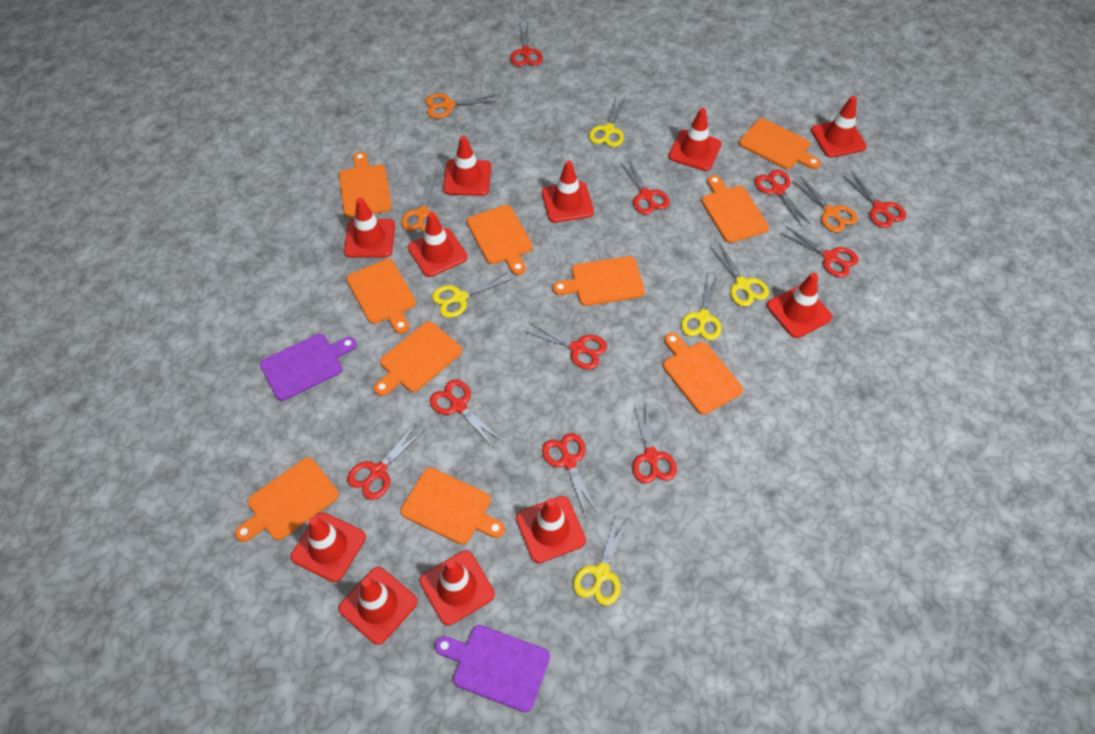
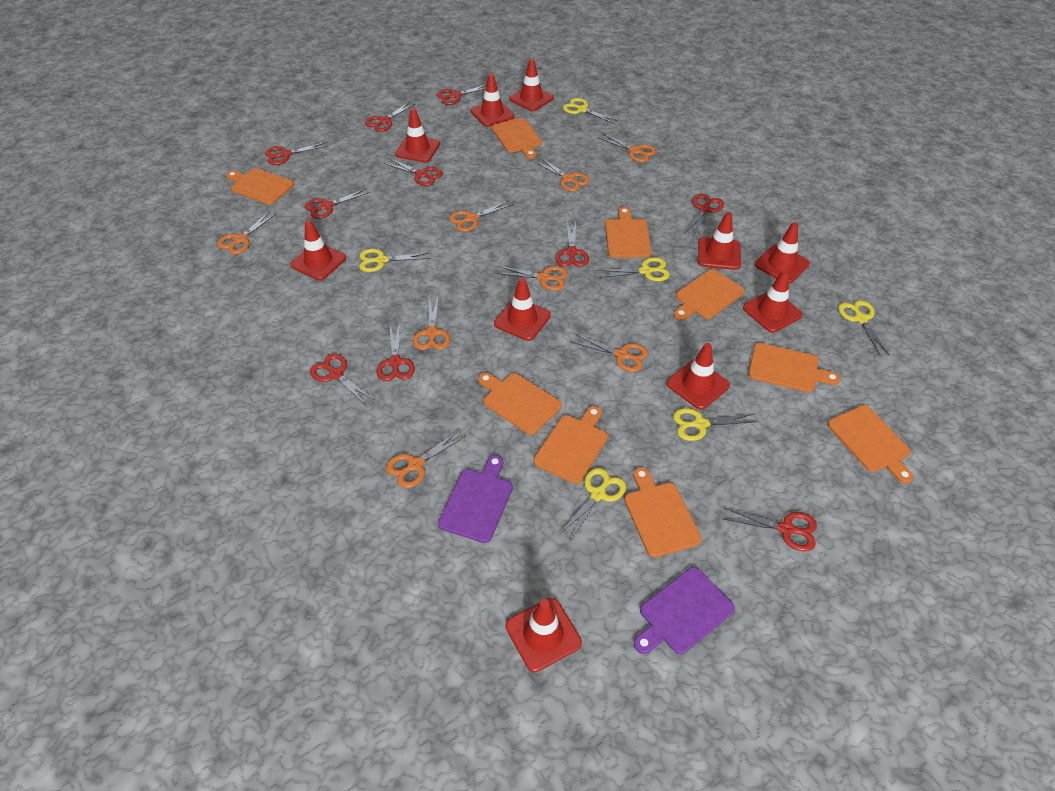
orange cutting board: 10 -> 9
orange scissors: 3 -> 8
red traffic cone: 11 -> 10
yellow scissors: 5 -> 6

